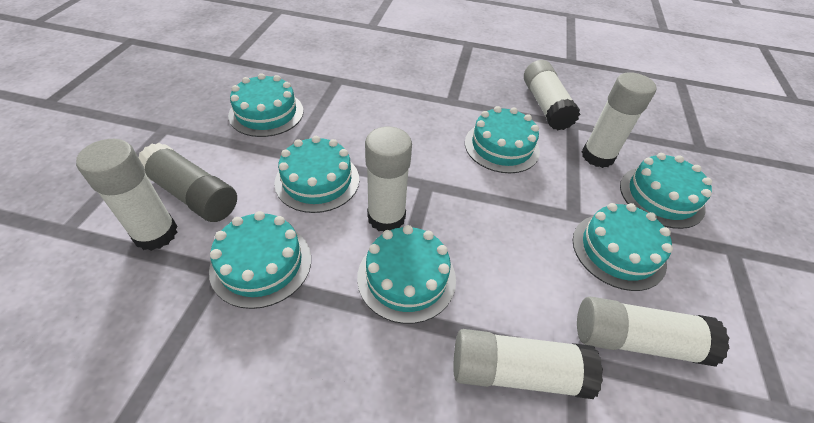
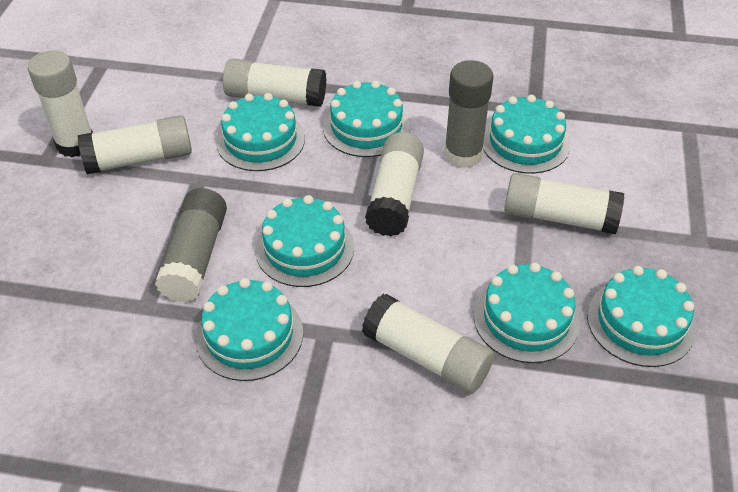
grey glue stick: 1 -> 2

